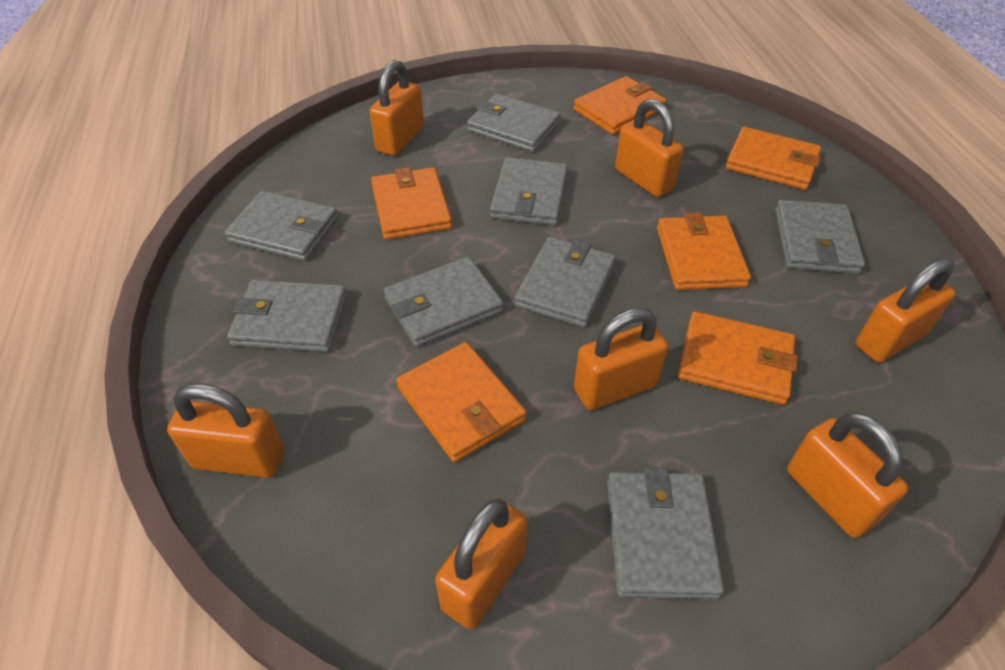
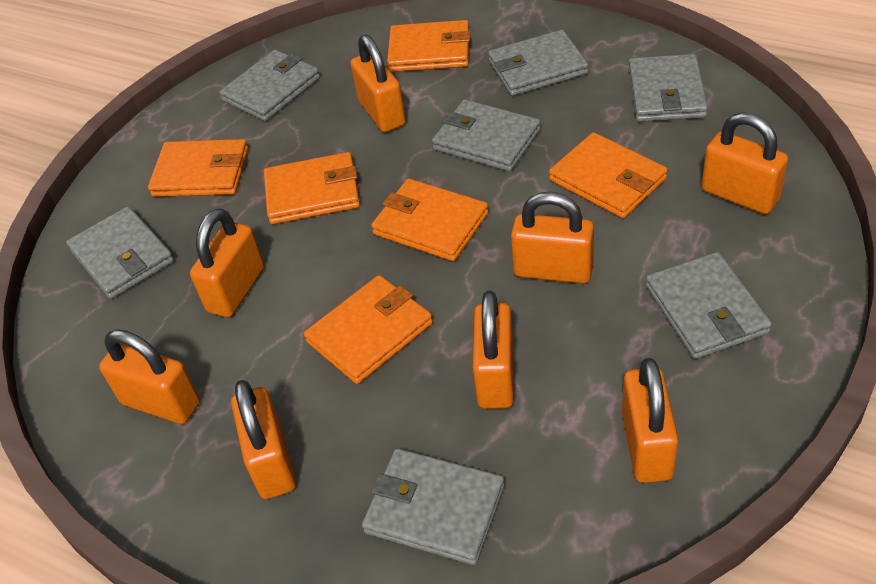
grey wallet: 8 -> 7
orange padlock: 7 -> 8

